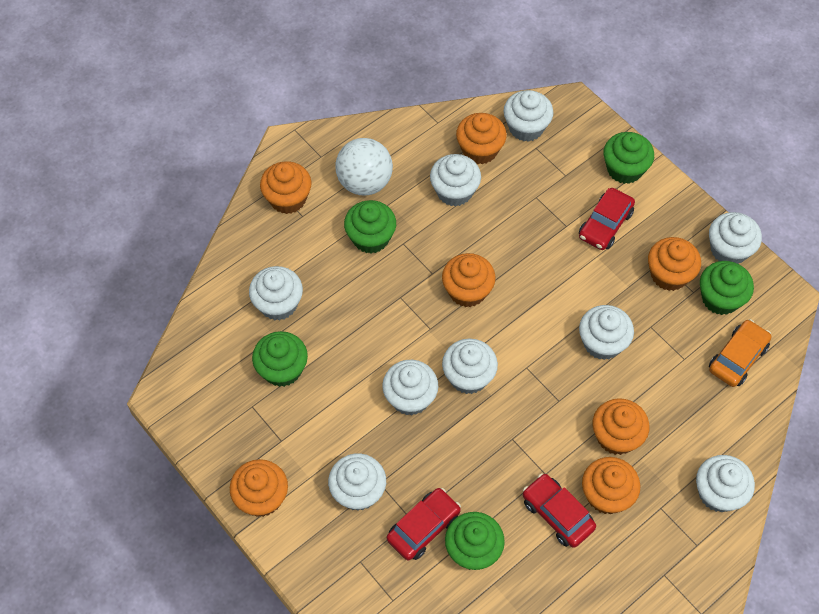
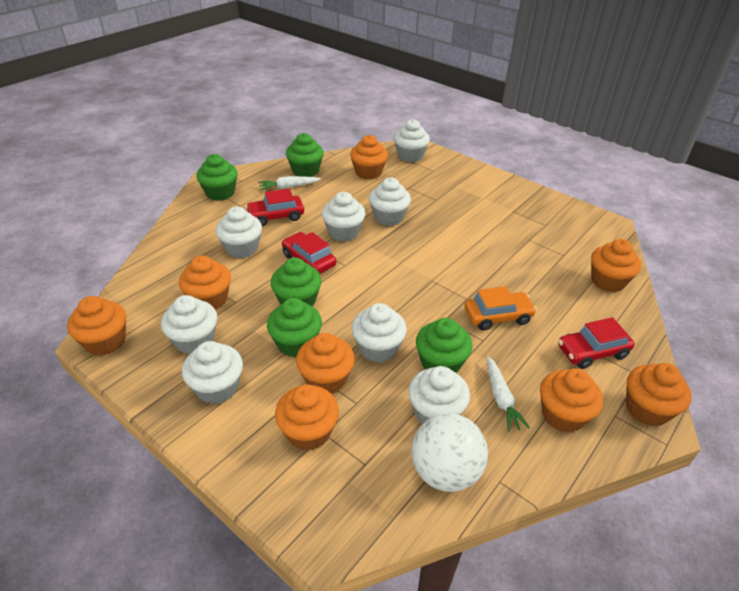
orange cupcake: 7 -> 8
white carrot: 0 -> 2
white cupcake: 9 -> 8

